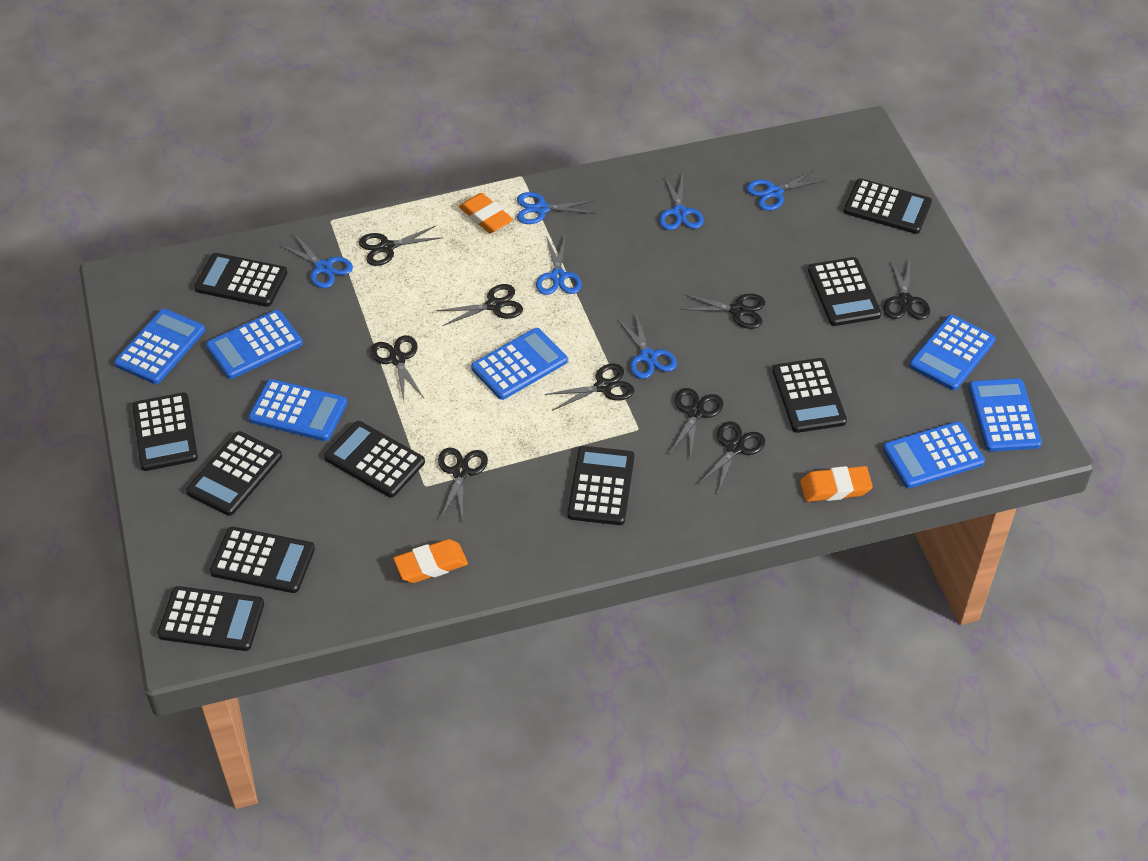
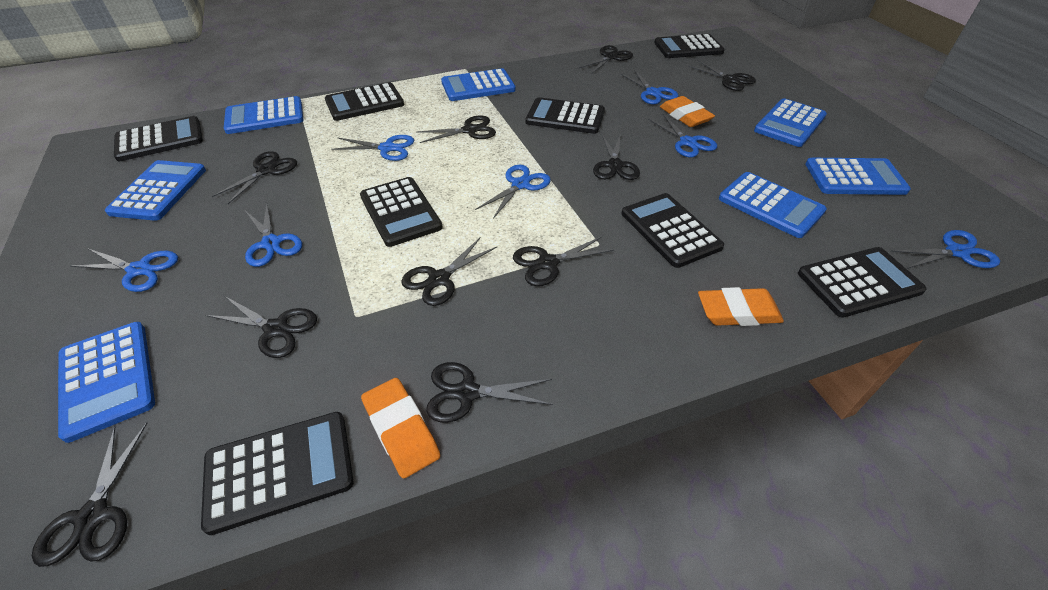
black calculator: 10 -> 8
black scissors: 9 -> 10
blue scissors: 6 -> 7

